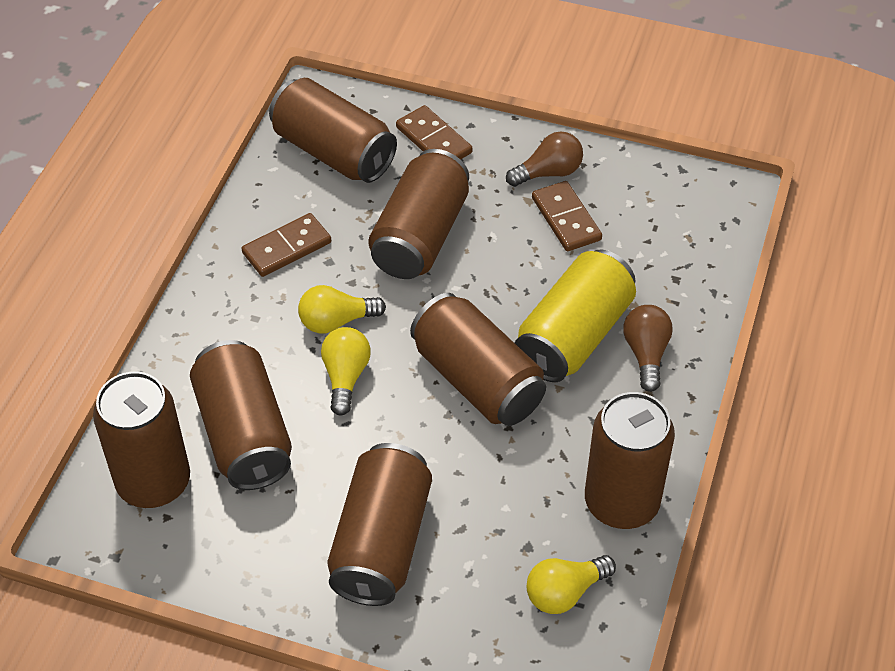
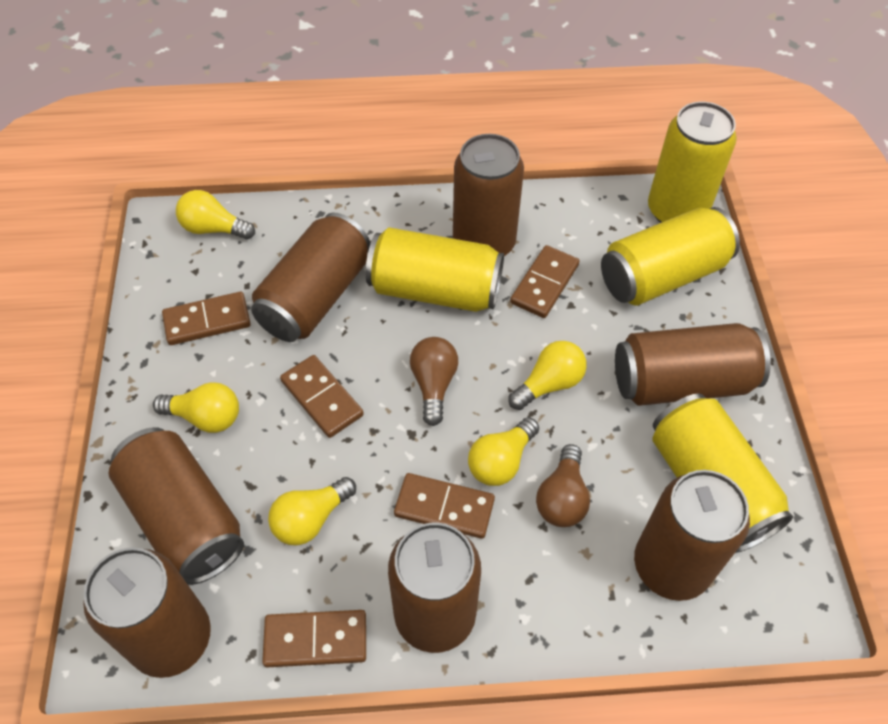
brown domino: 3 -> 5
yellow can: 1 -> 4
yellow light bulb: 3 -> 5

